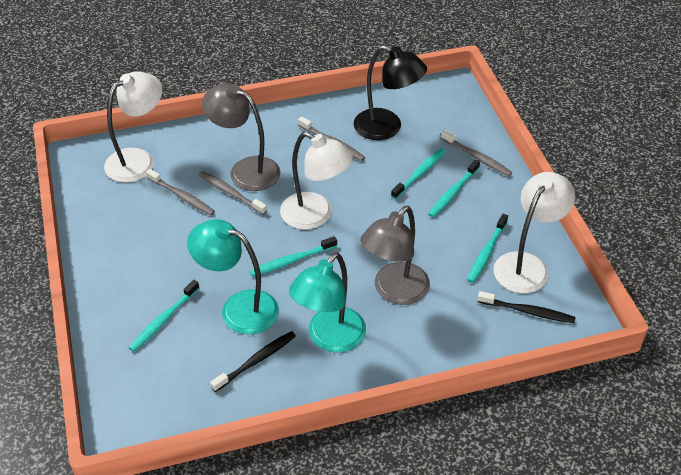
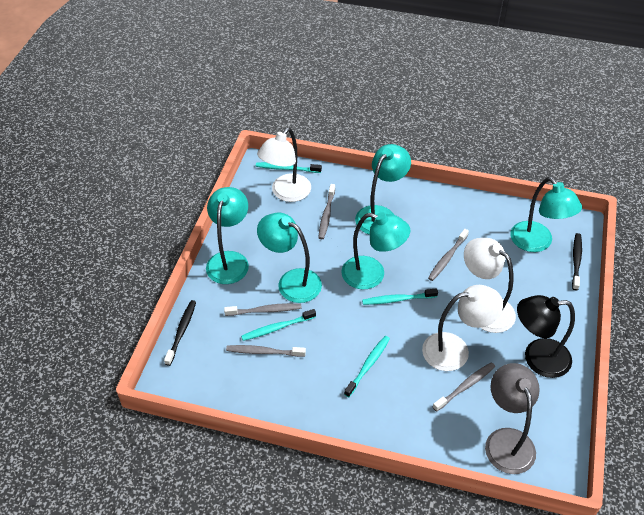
grey lamp: 2 -> 1
grey toothbrush: 4 -> 5
turquoise lamp: 2 -> 5
turquoise toothbrush: 5 -> 4

